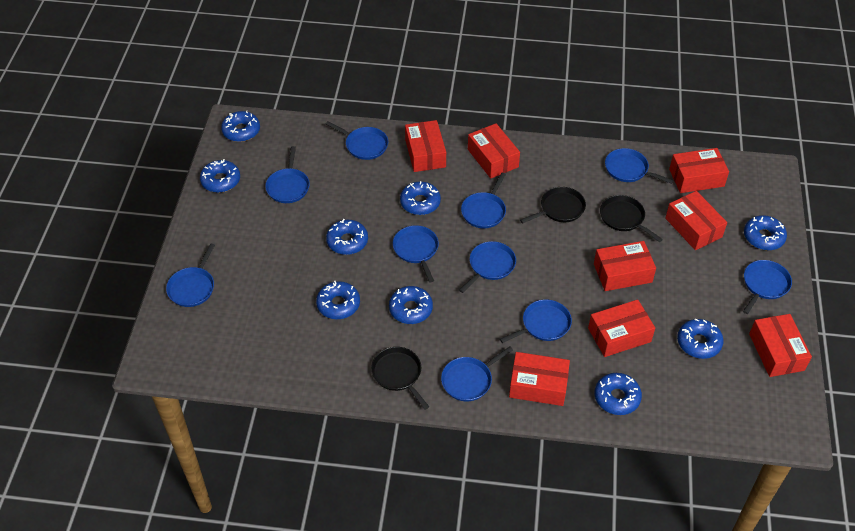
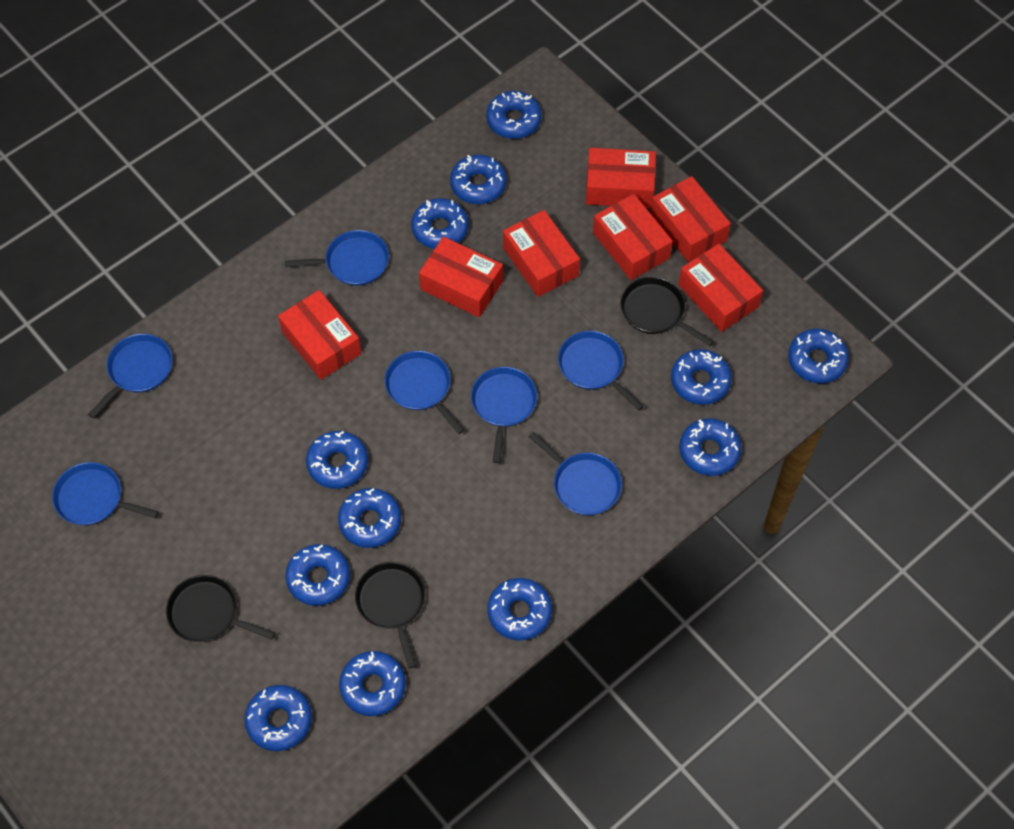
blue donut: 9 -> 12
blue pan: 10 -> 7
red box: 8 -> 7

